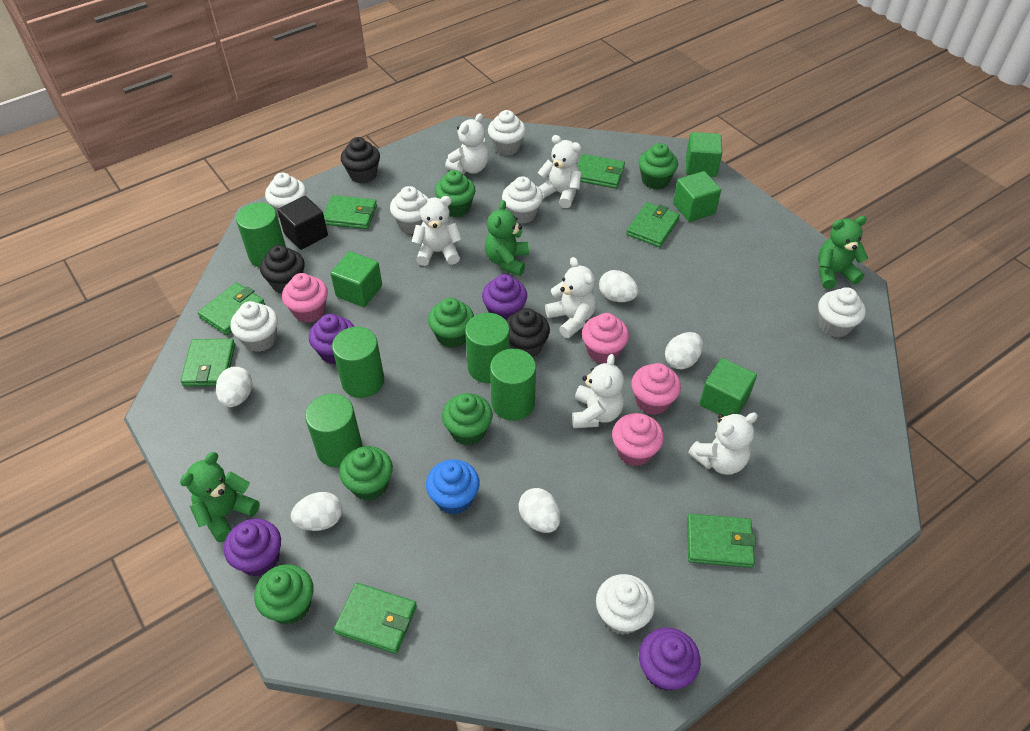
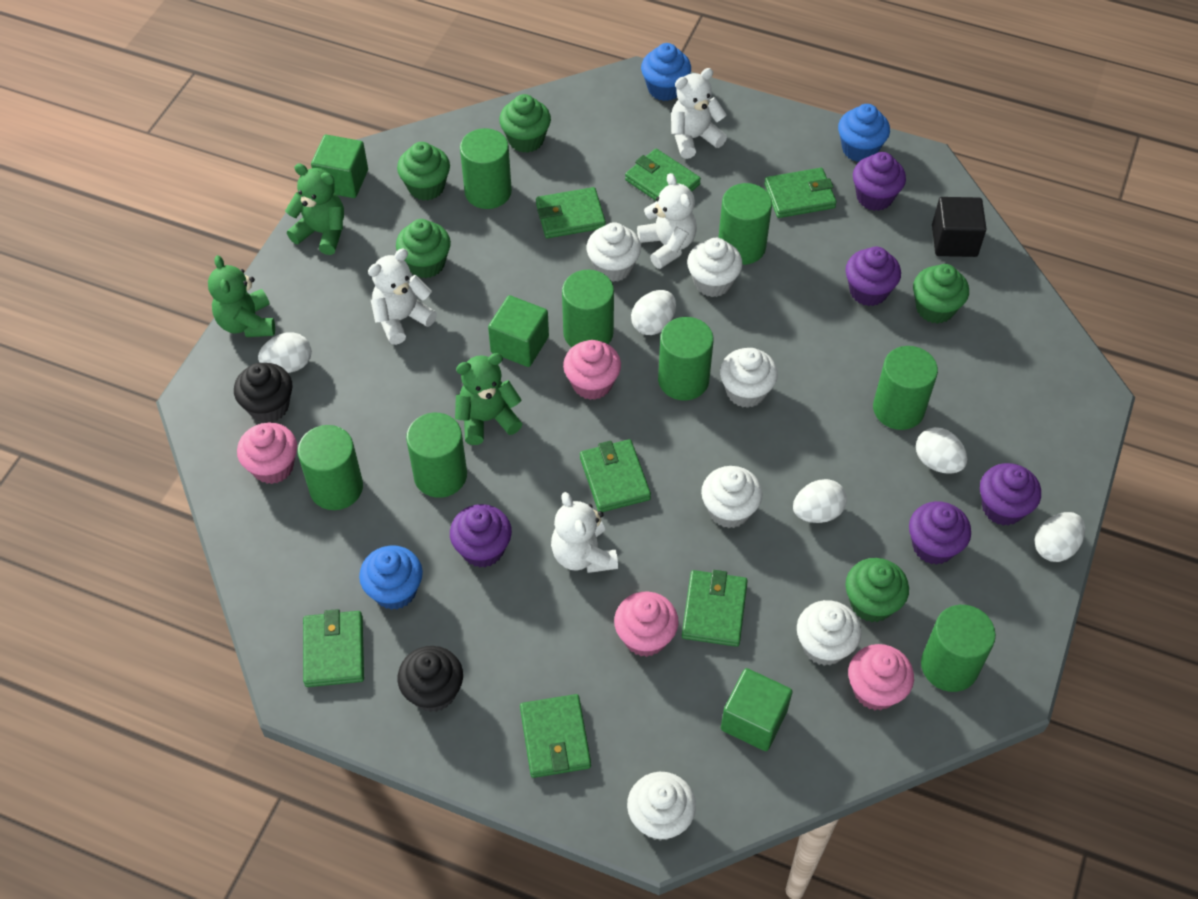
black cupcake: 3 -> 2
blue cupcake: 1 -> 3
green cube: 4 -> 3
green cupcake: 6 -> 5
green cylinder: 5 -> 8
purple cupcake: 4 -> 5
white cupcake: 7 -> 6
white teddy bear: 6 -> 4

